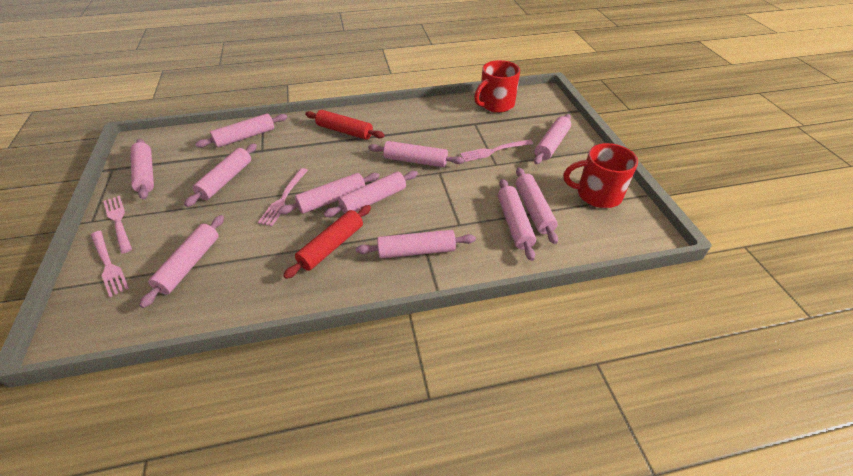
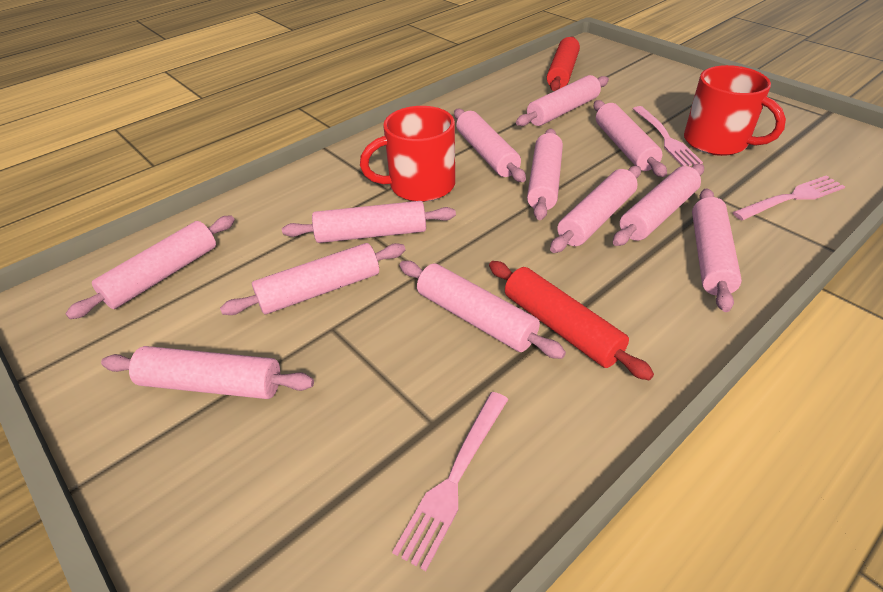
pink fork: 4 -> 3
pink rolling pin: 11 -> 12

